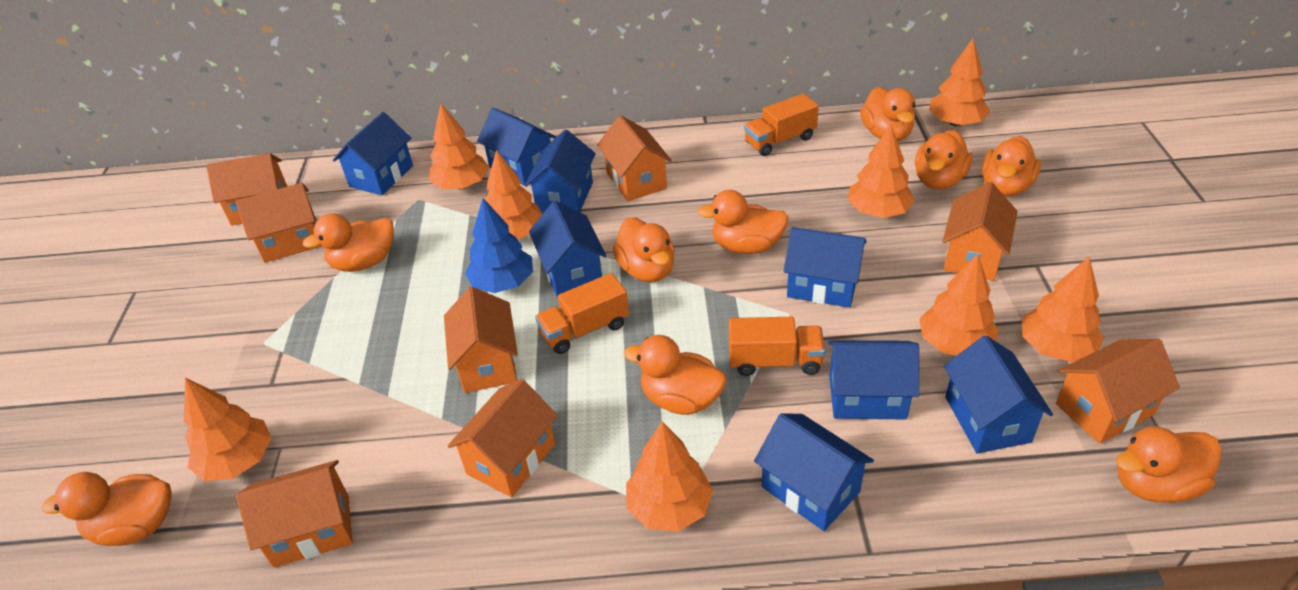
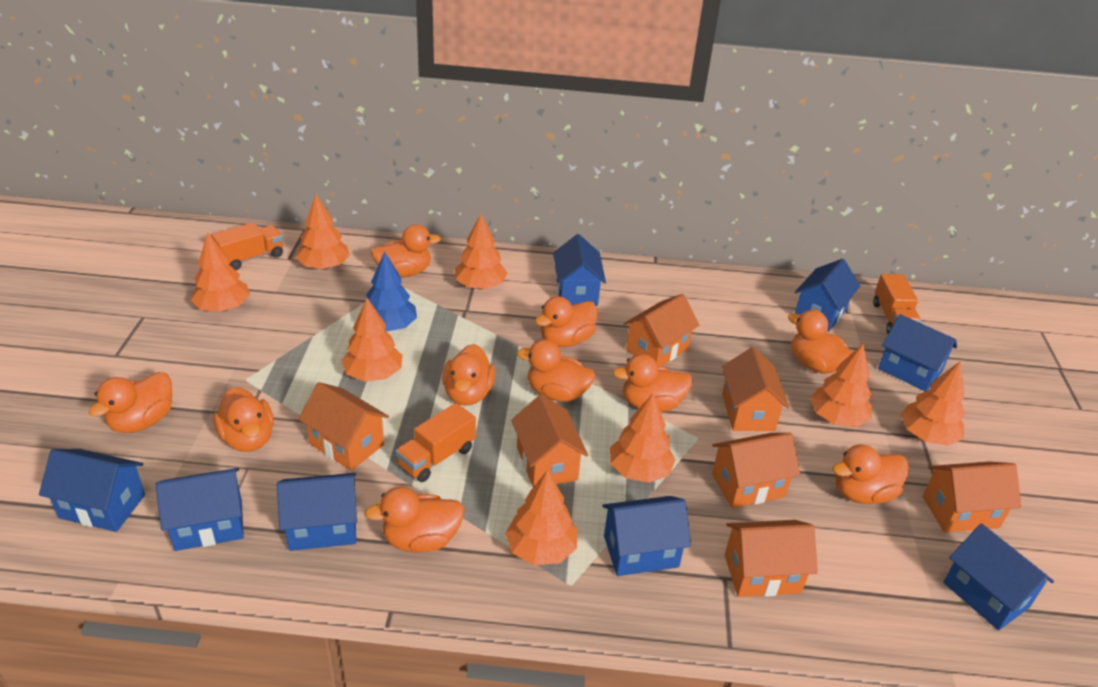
orange duck: 9 -> 10
orange house: 8 -> 7

